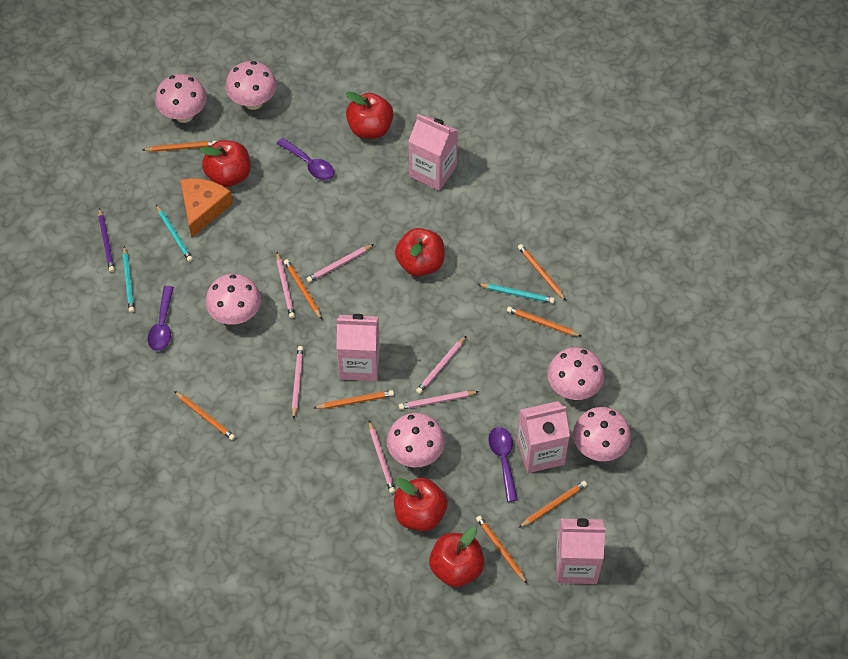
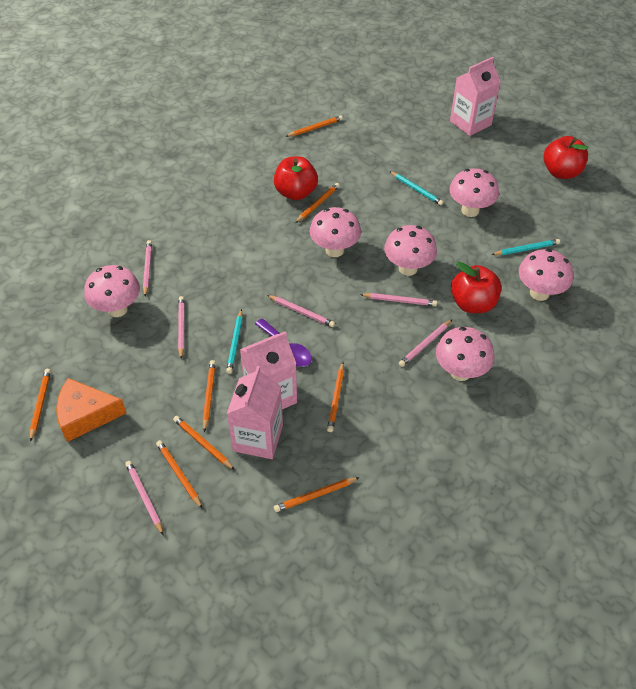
pink carton: 4 -> 3
purple pencil: 1 -> 0
purple spoon: 3 -> 1
red apple: 5 -> 3

